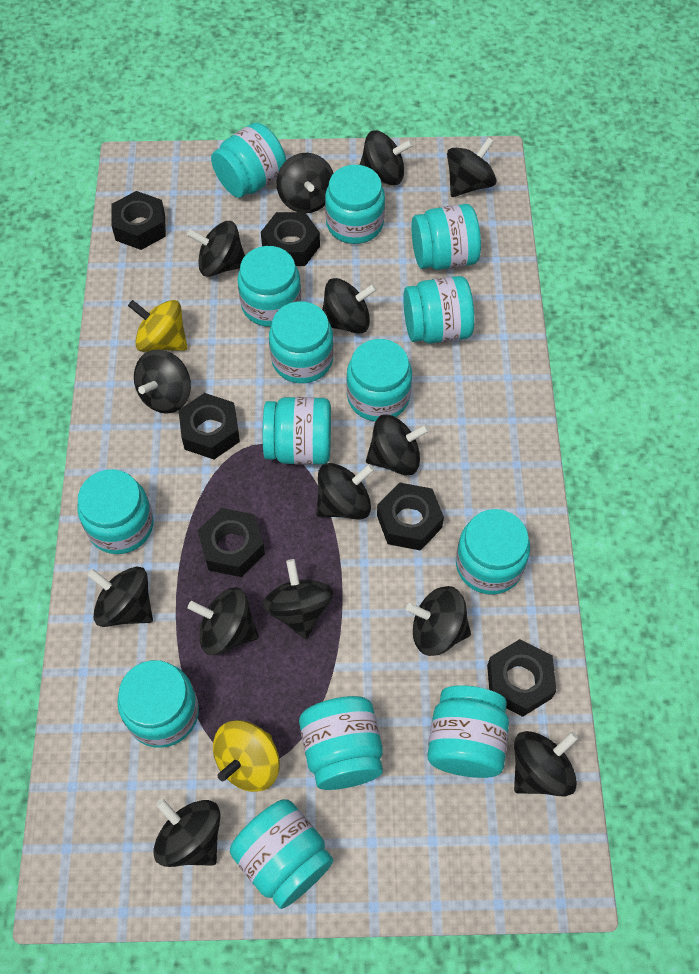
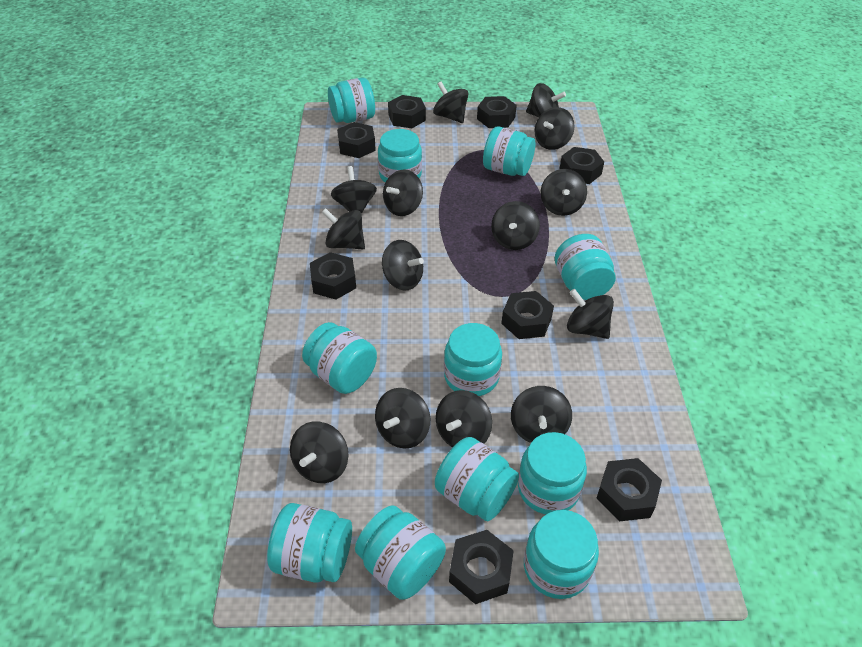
black nut: 6 -> 8
turquoise jar: 14 -> 11
yellow spinning top: 2 -> 0

